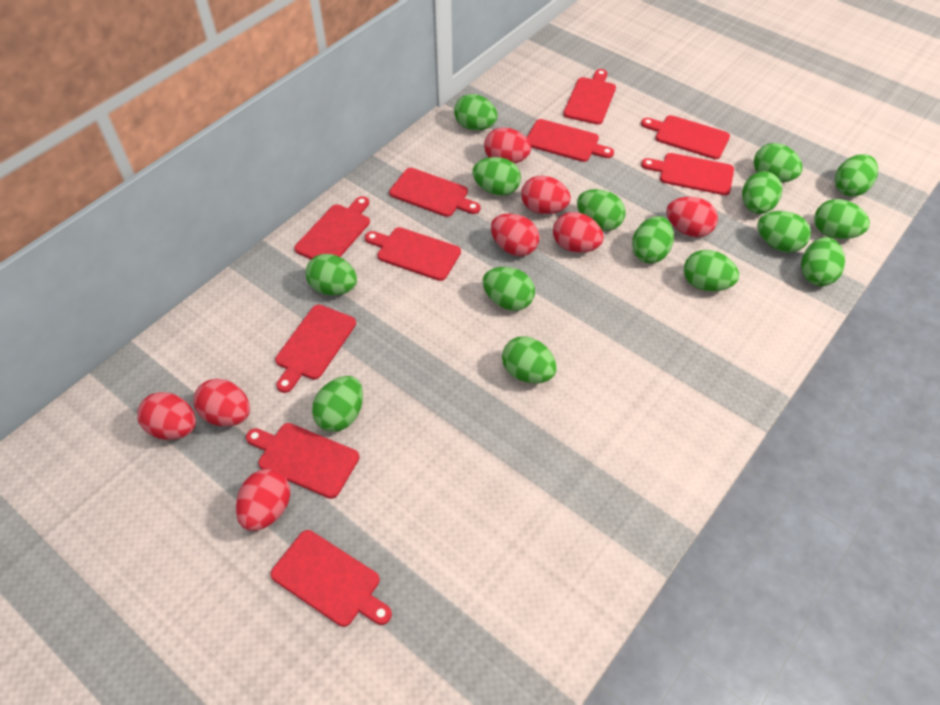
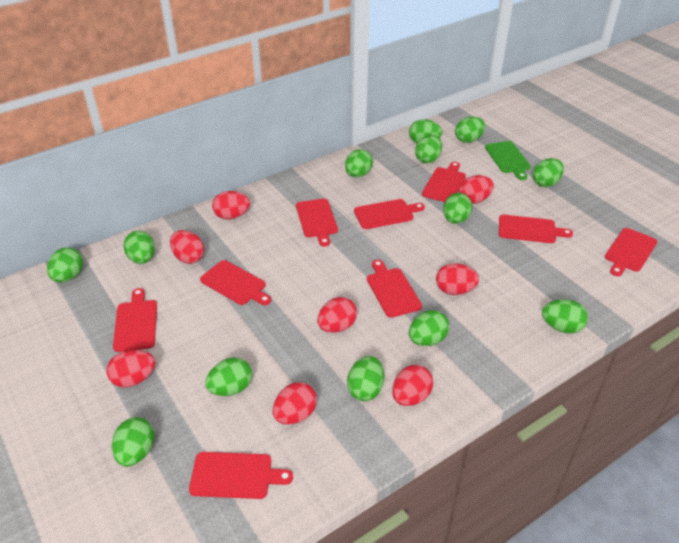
green cutting board: 0 -> 1
green egg: 15 -> 13
red cutting board: 10 -> 9

